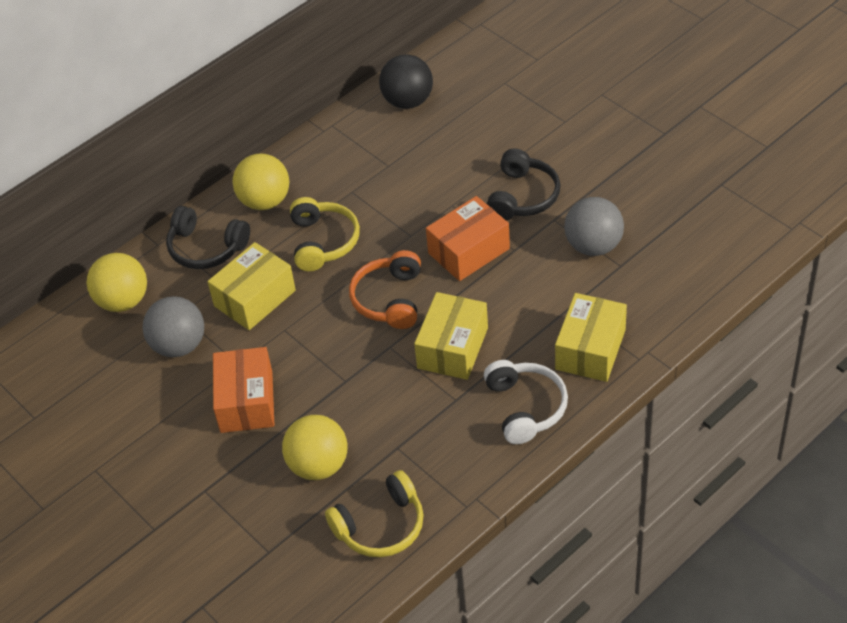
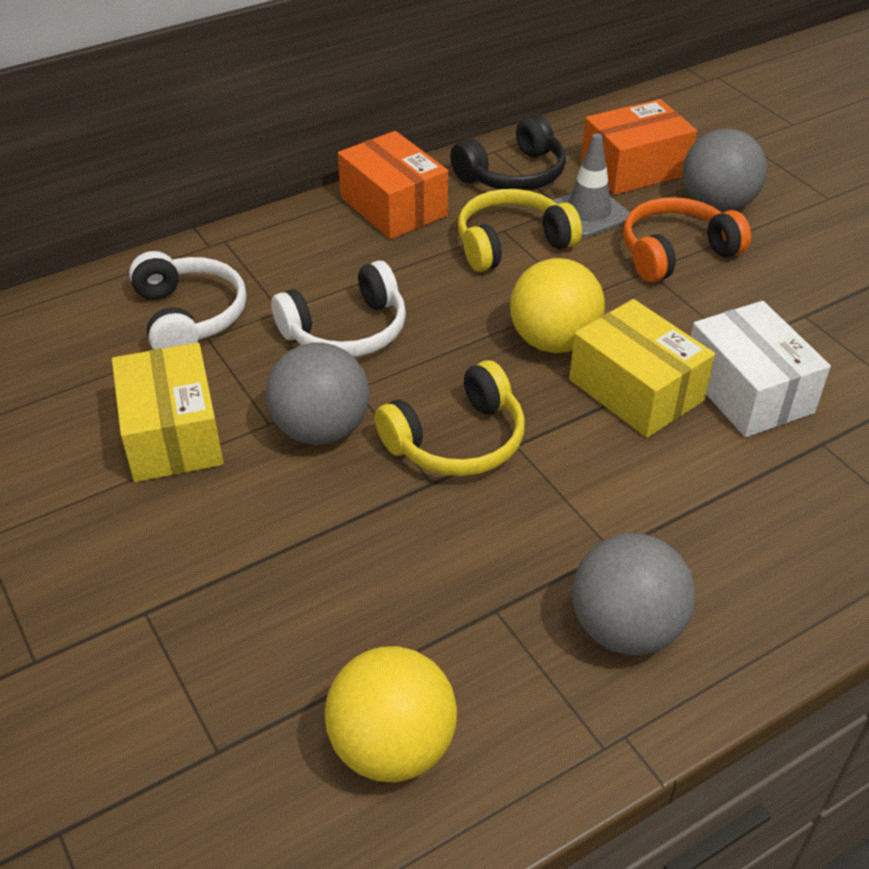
black ball: 1 -> 0
black headphones: 2 -> 1
grey ball: 2 -> 3
grey traffic cone: 0 -> 1
white box: 0 -> 1
white headphones: 1 -> 2
yellow ball: 3 -> 2
yellow box: 3 -> 2

